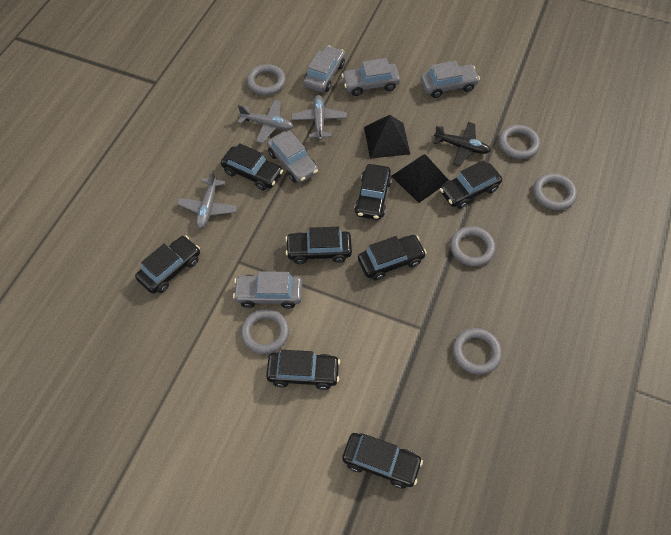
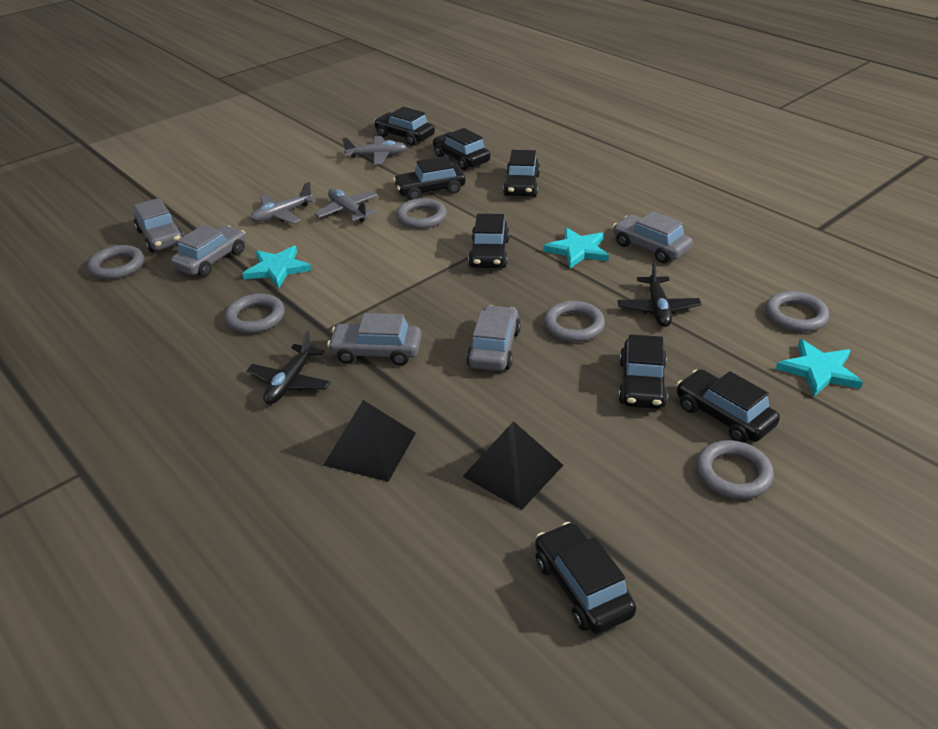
black plane: 1 -> 2
turquoise star: 0 -> 3

